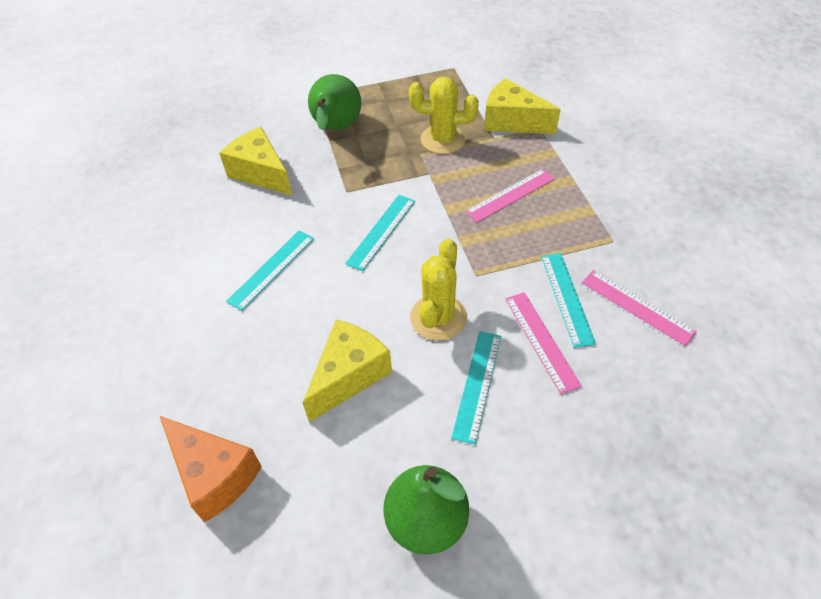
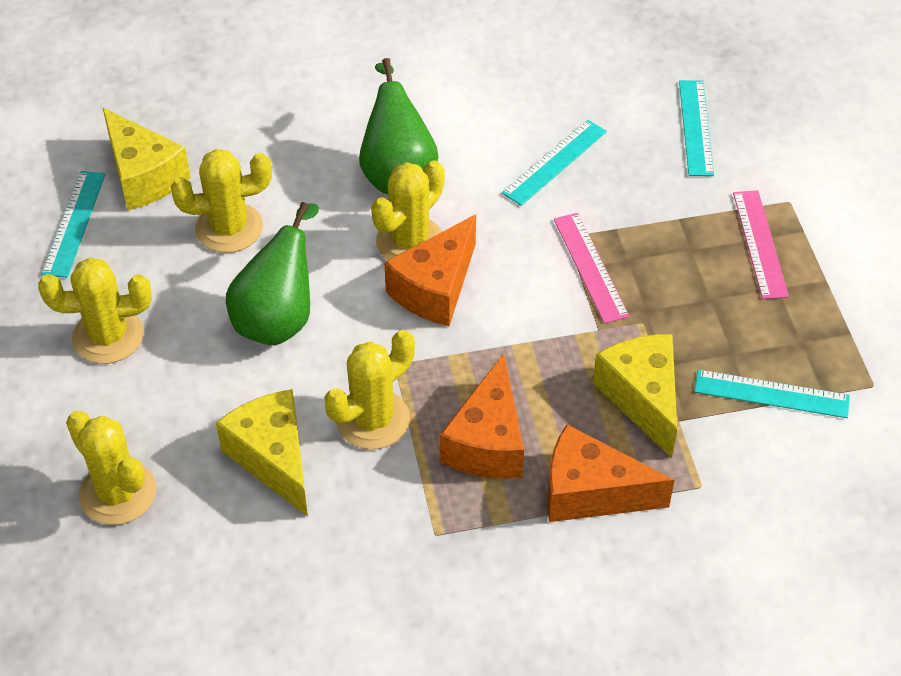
orange cheese: 1 -> 3
pink ruler: 3 -> 2
yellow cactus: 2 -> 5

